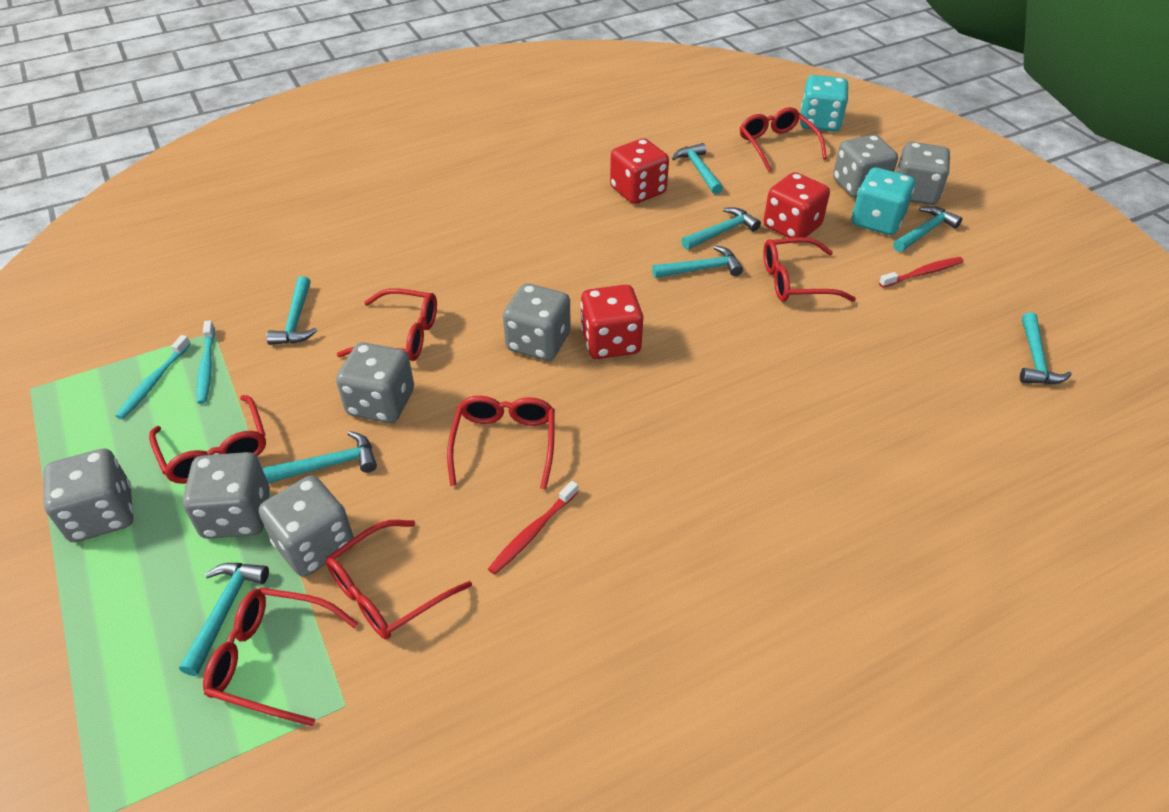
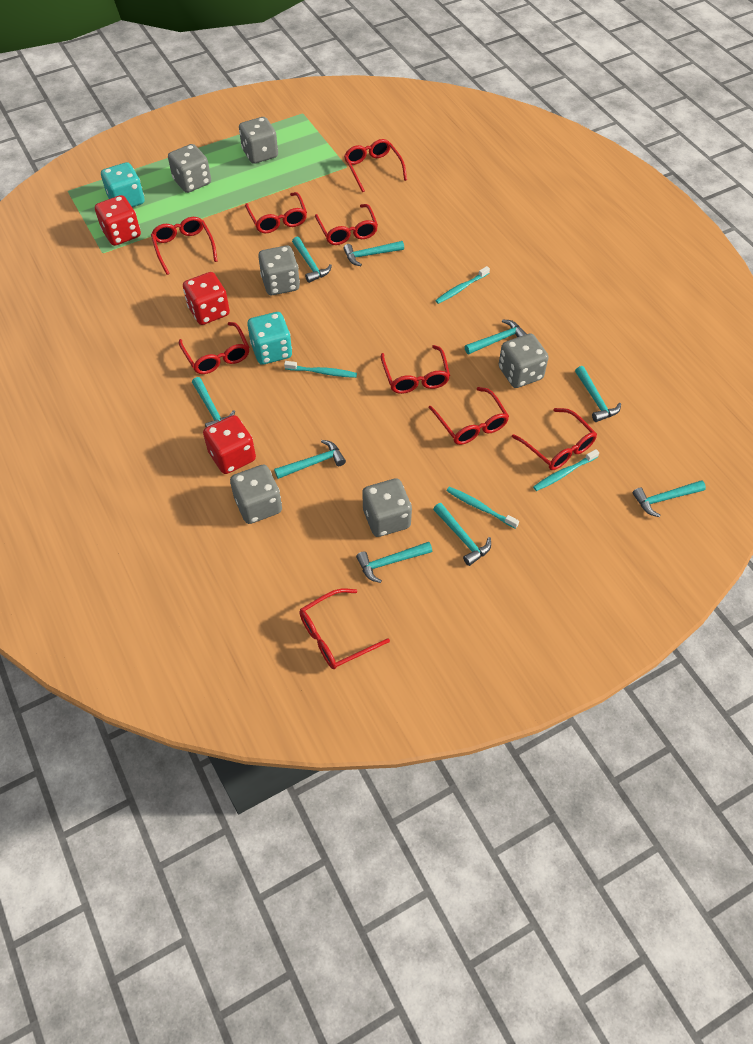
grey dice: 7 -> 6
red glasses: 7 -> 9
red toothbrush: 2 -> 0
turquoise hammer: 8 -> 9
turquoise toothbrush: 2 -> 4

